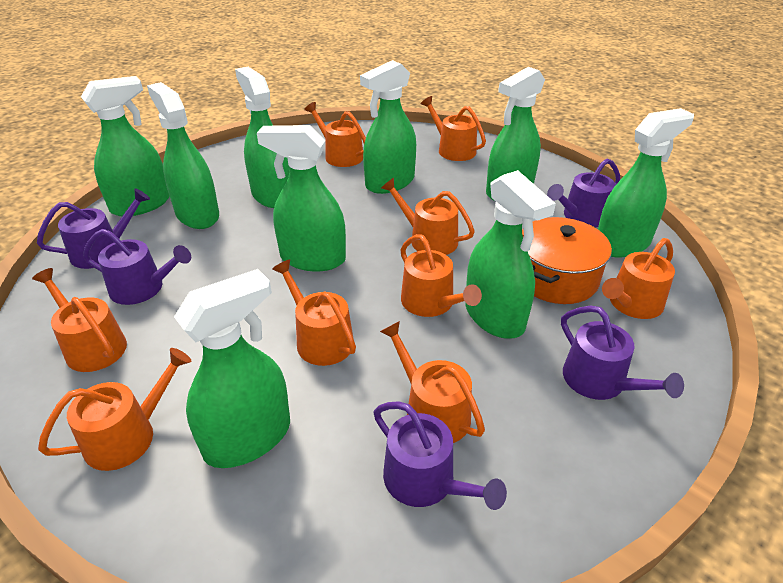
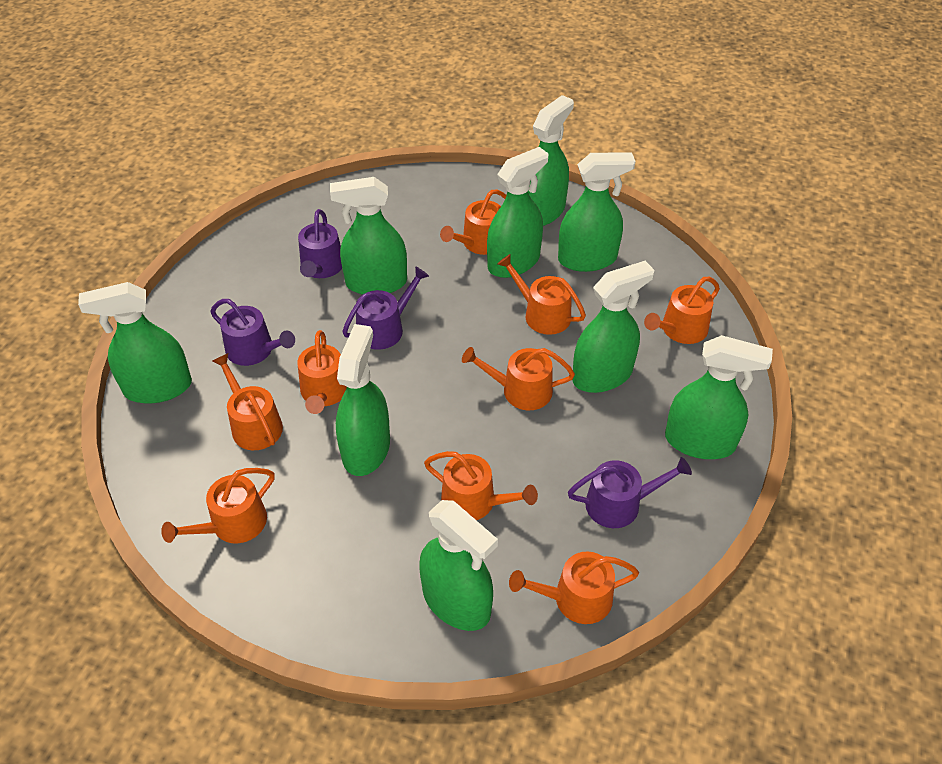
orange pot: 1 -> 0
purple watering can: 5 -> 4

